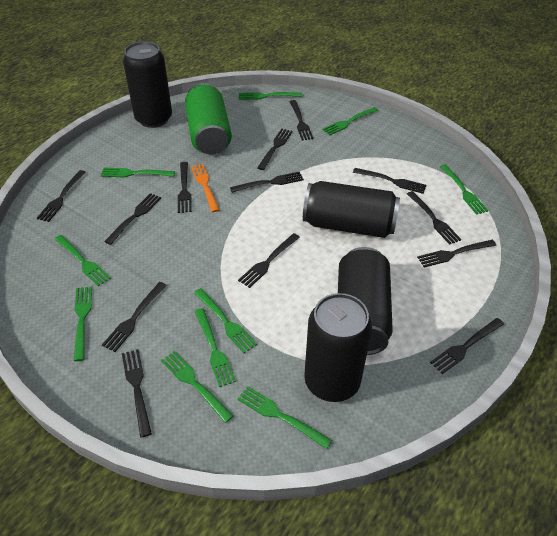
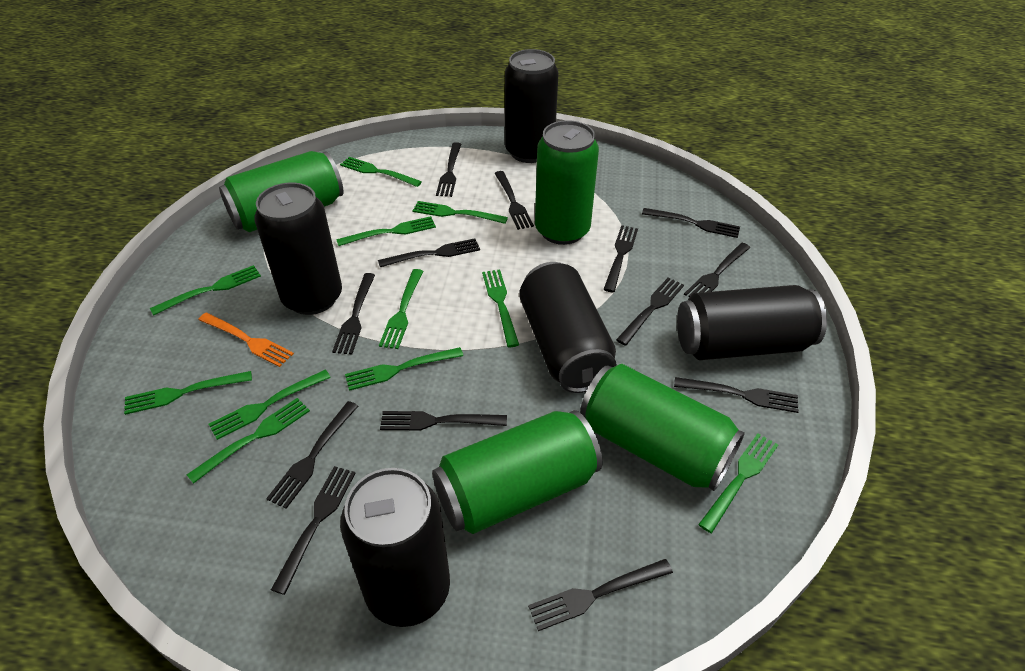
black can: 4 -> 5
green can: 1 -> 4
green fork: 10 -> 11

